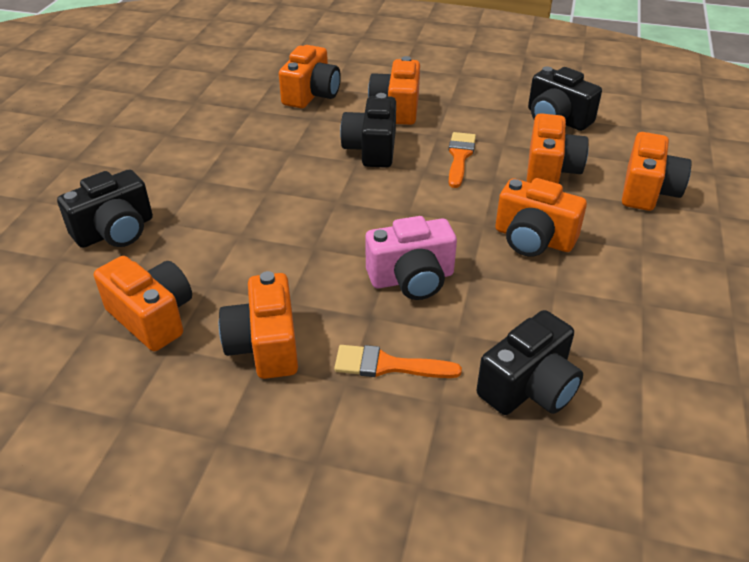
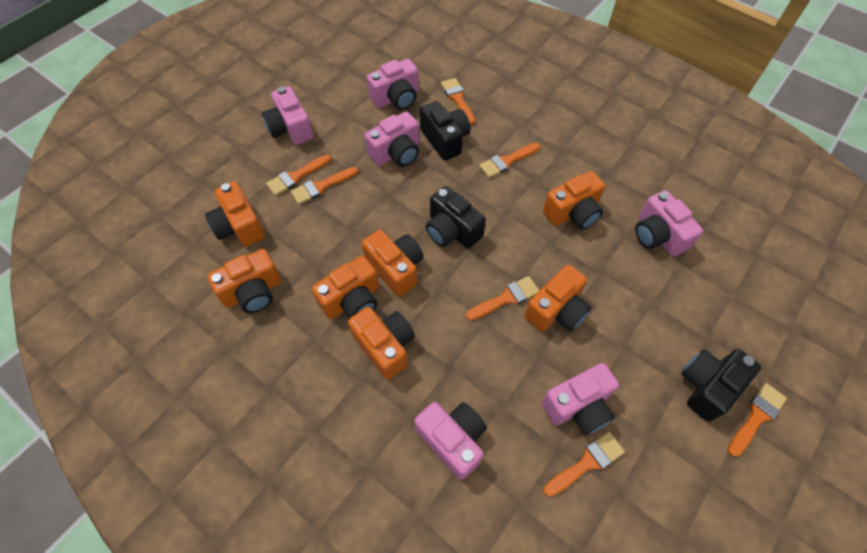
black camera: 4 -> 3
orange brush: 2 -> 7
pink camera: 1 -> 6

